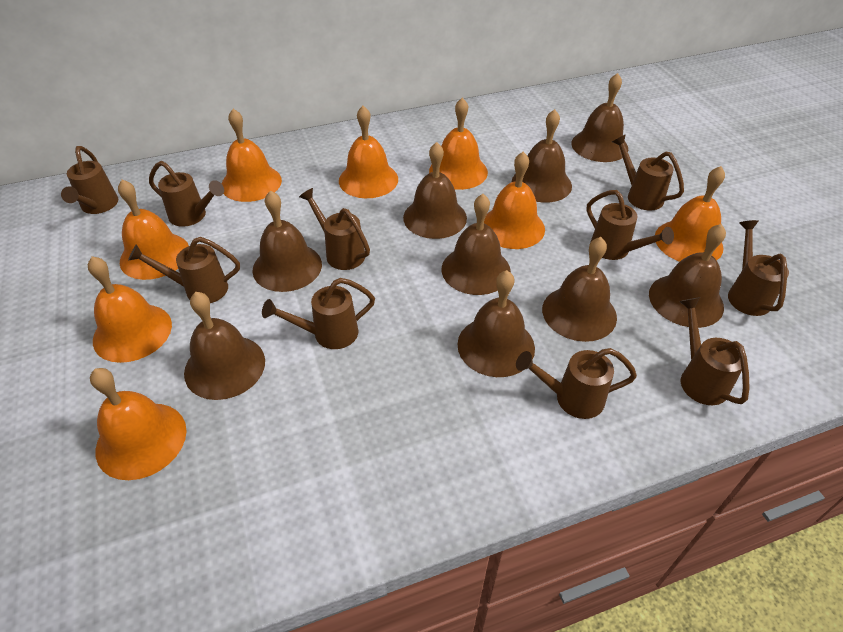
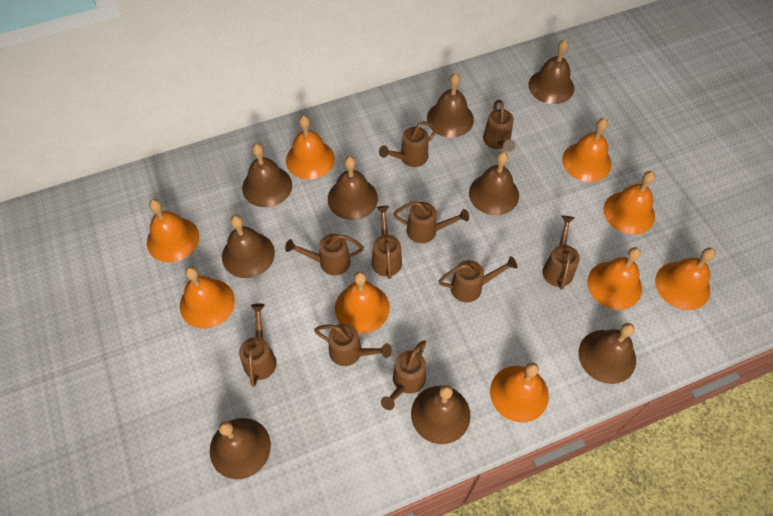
orange bell: 8 -> 9

